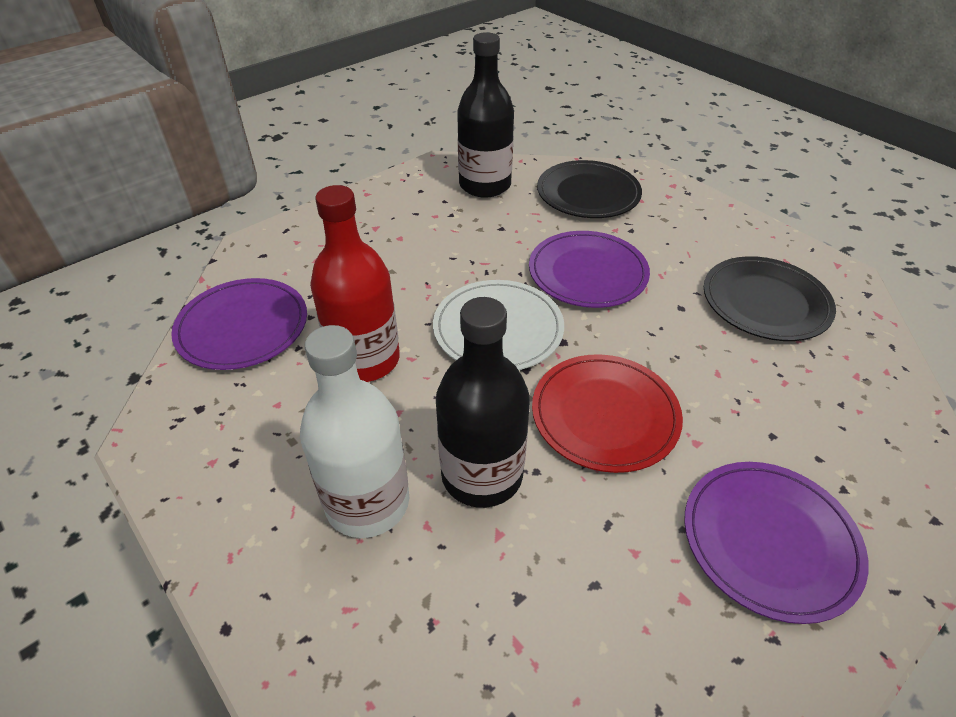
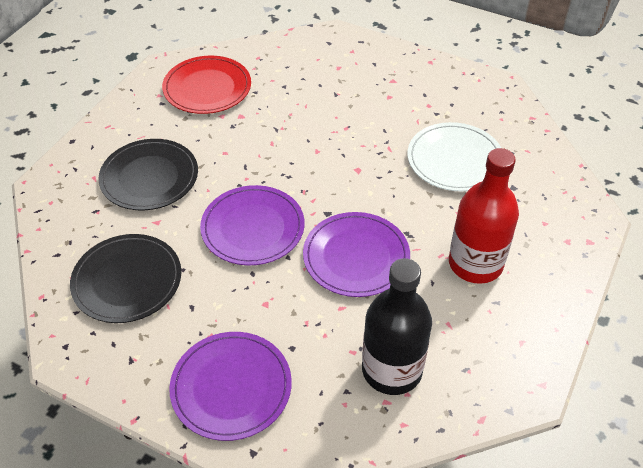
black bottle: 2 -> 1
white bottle: 1 -> 0

